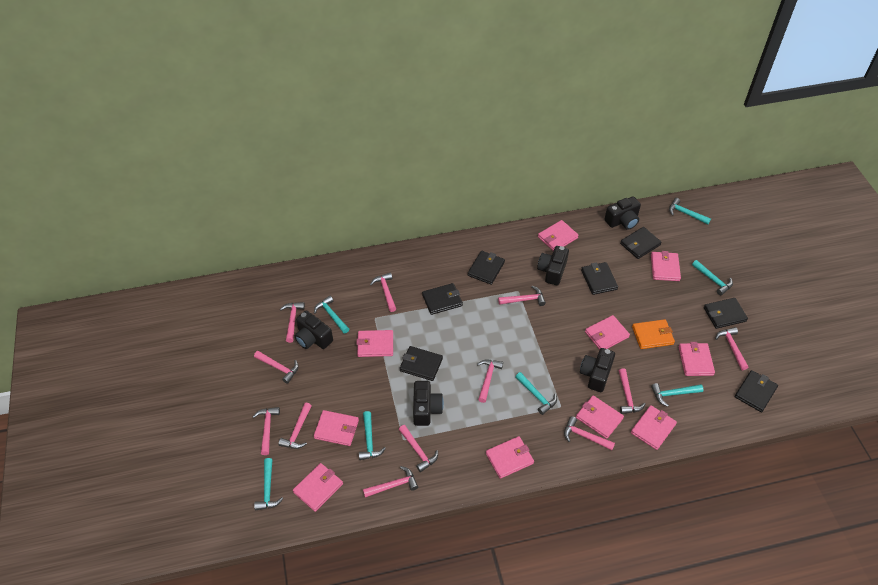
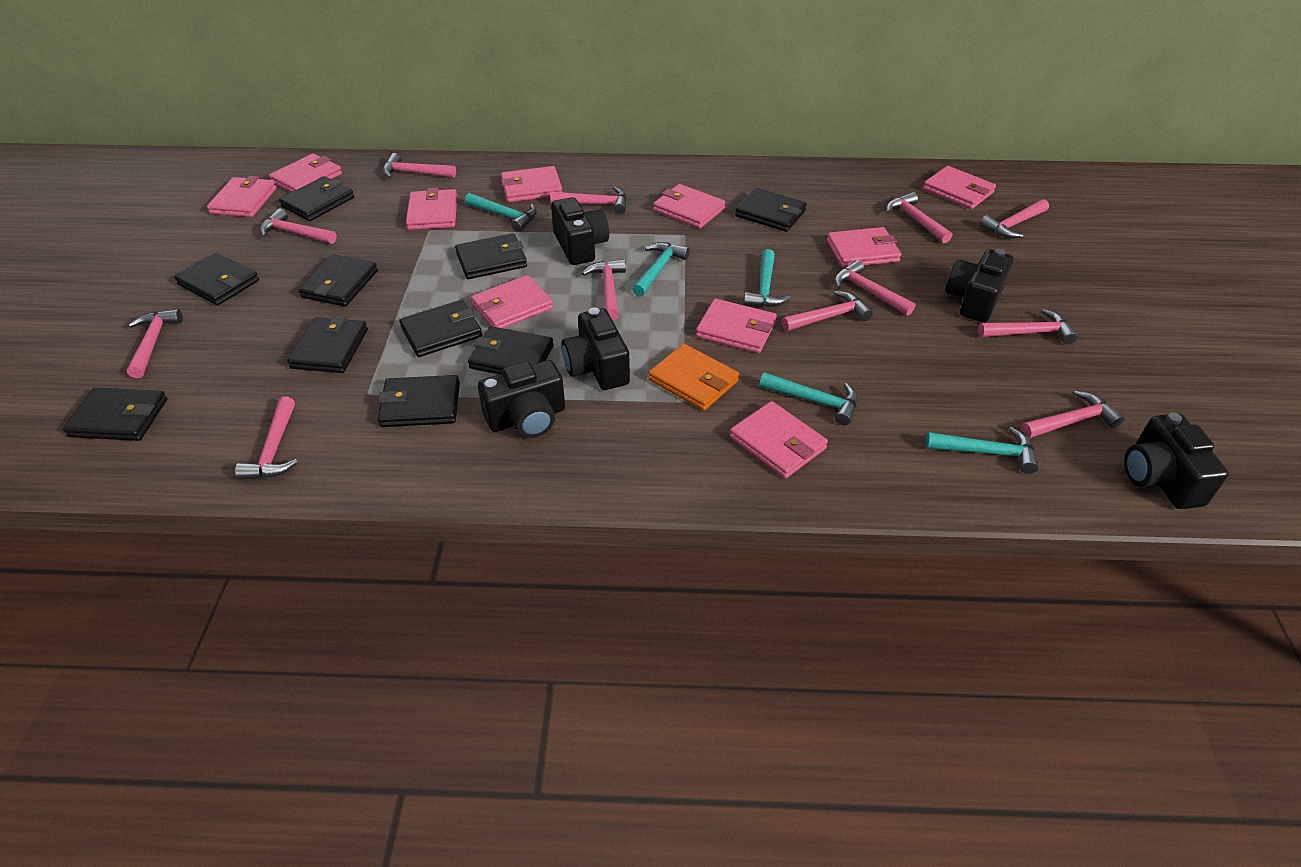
black wallet: 7 -> 10
turquoise hammer: 7 -> 5

